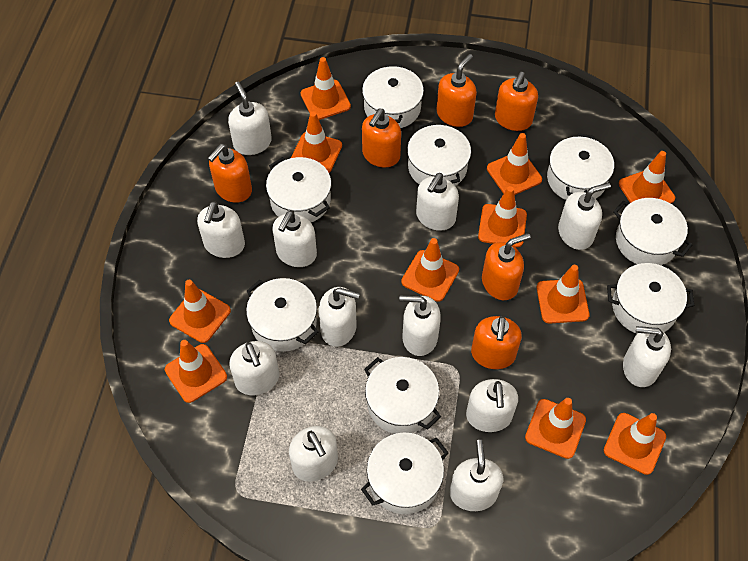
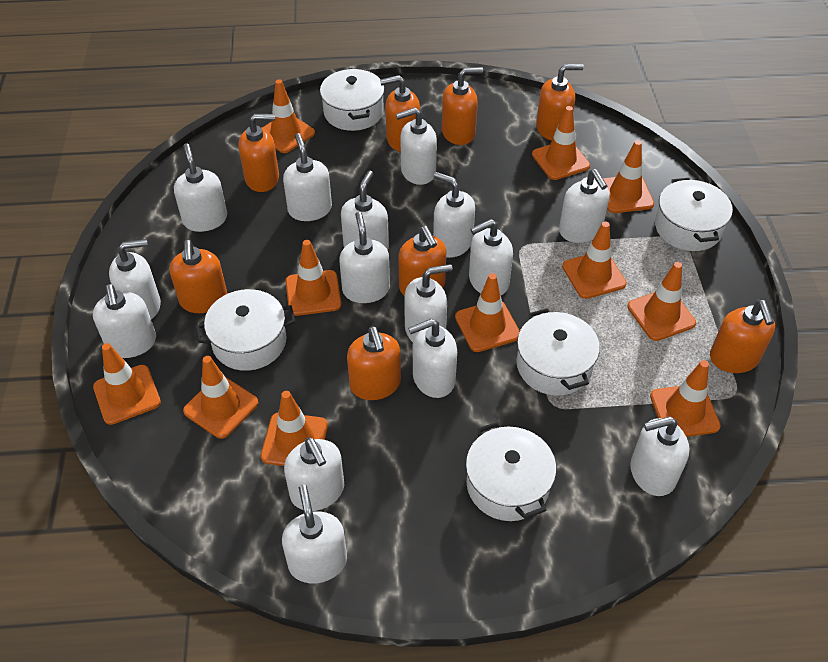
orange soap dispenser: 6 -> 8
white pot: 9 -> 5
white soap dispenser: 12 -> 15

